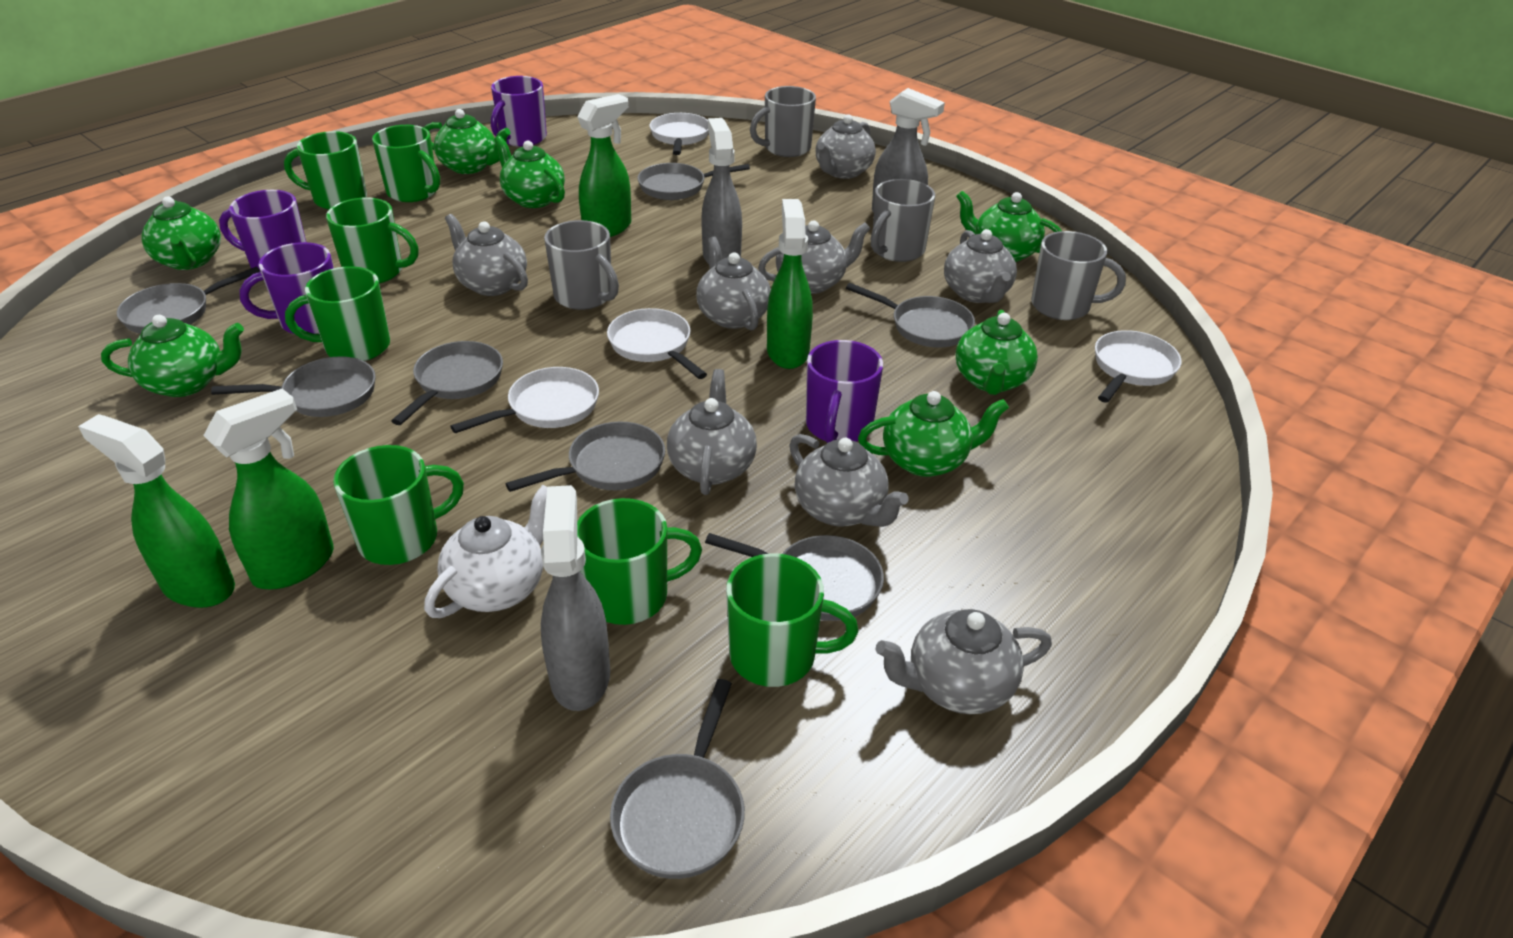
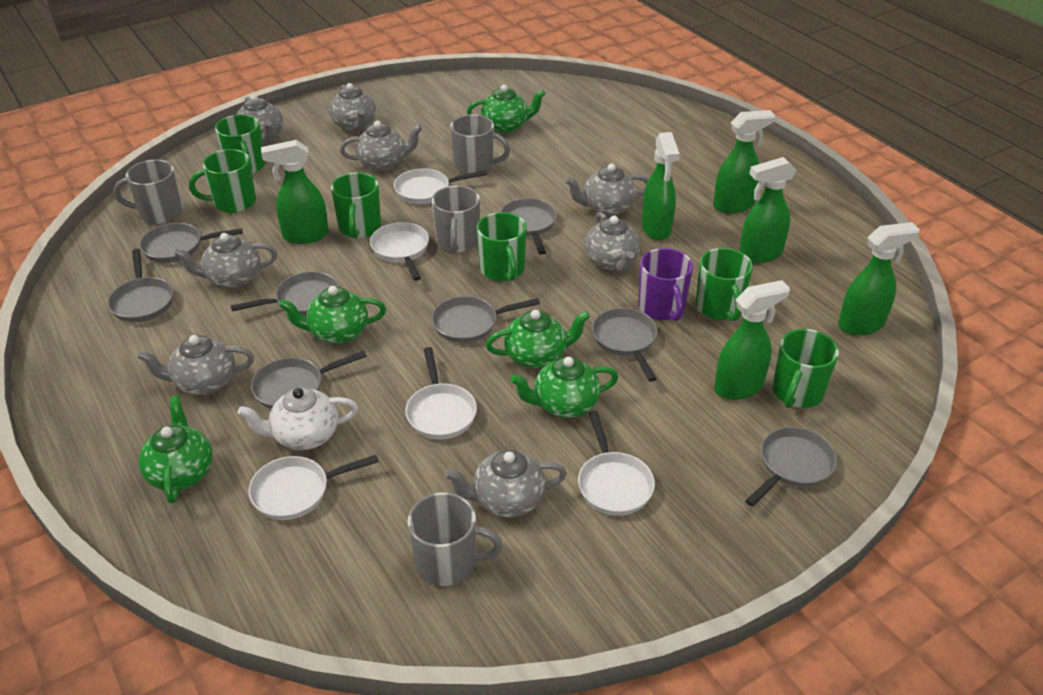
green mug: 7 -> 6
green spray bottle: 4 -> 6
green teapot: 7 -> 5
grey spray bottle: 3 -> 0
purple mug: 4 -> 1
white pan: 4 -> 5

